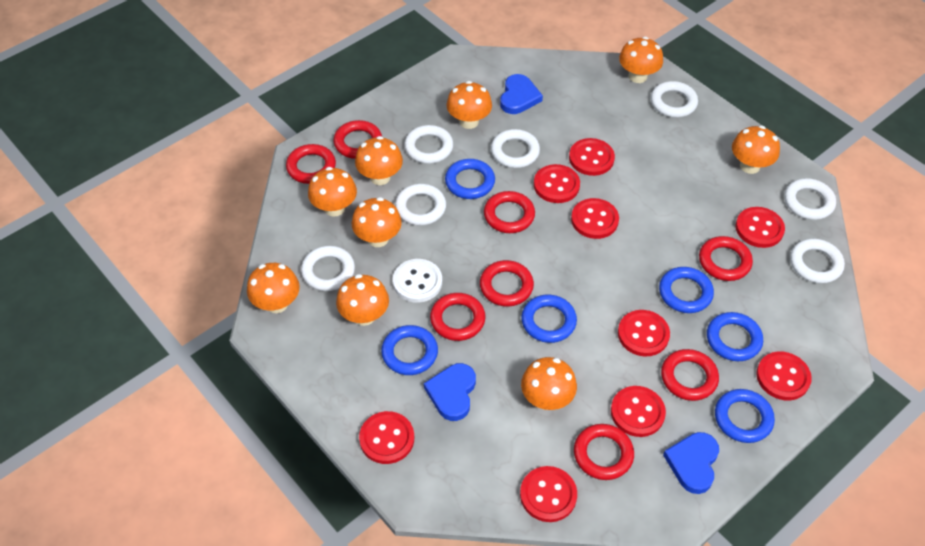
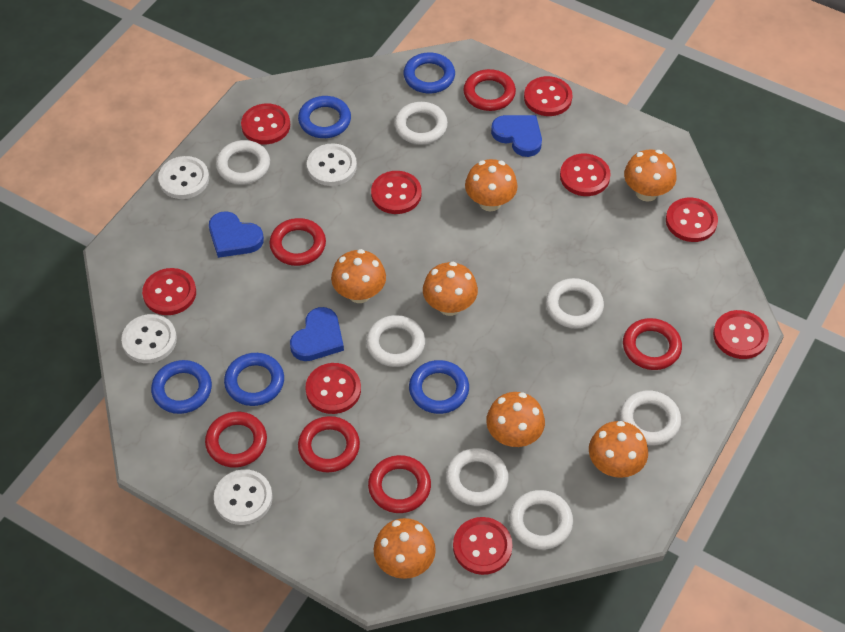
blue ring: 6 -> 5
orange mushroom: 9 -> 7
red ring: 8 -> 6
white button: 1 -> 4

